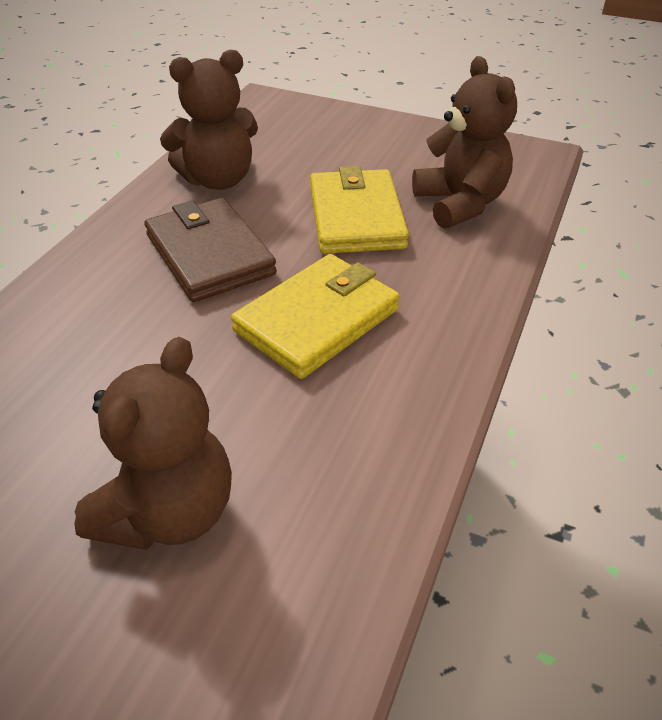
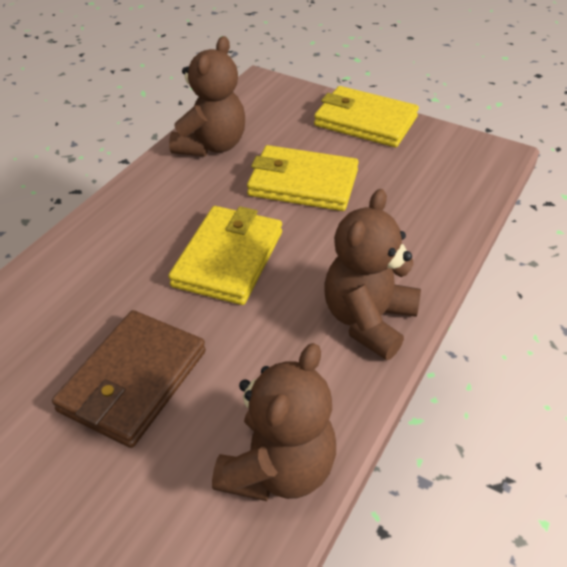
yellow wallet: 2 -> 3

